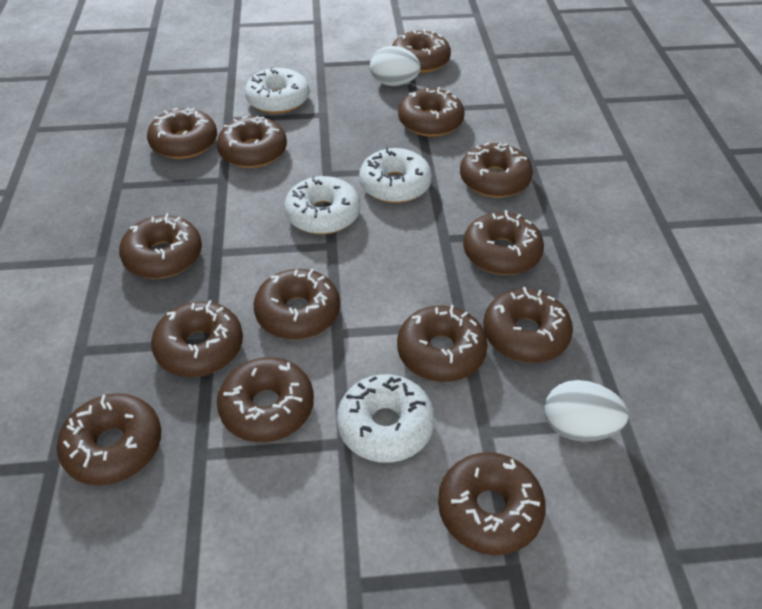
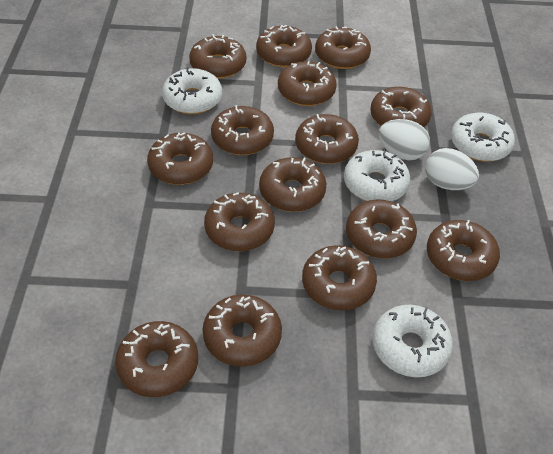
brown donut: 14 -> 15

